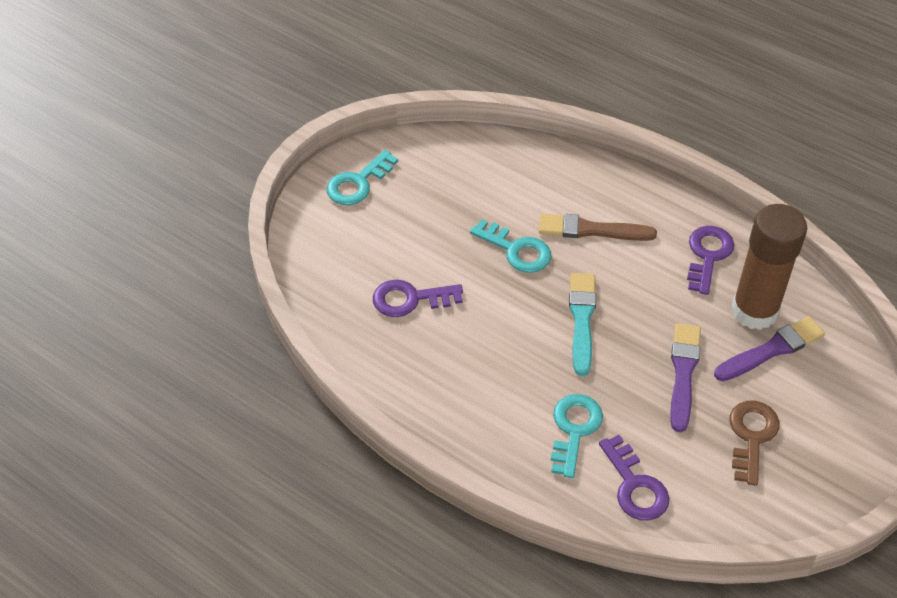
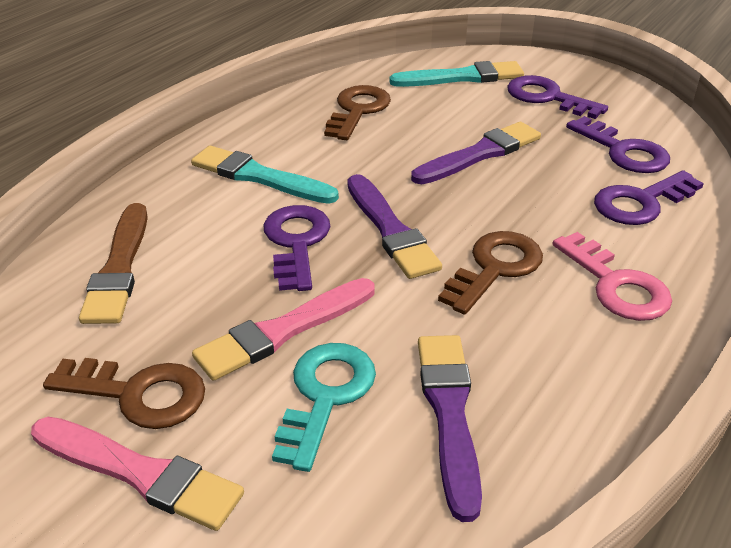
brown glue stick: 1 -> 0
brown key: 1 -> 3
pink brush: 0 -> 2
pink key: 0 -> 1
purple brush: 2 -> 3
purple key: 3 -> 4
turquoise brush: 1 -> 2
turquoise key: 3 -> 1

